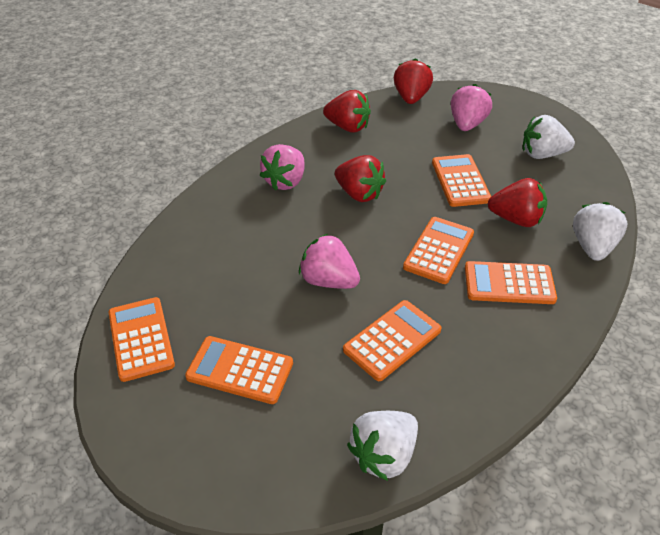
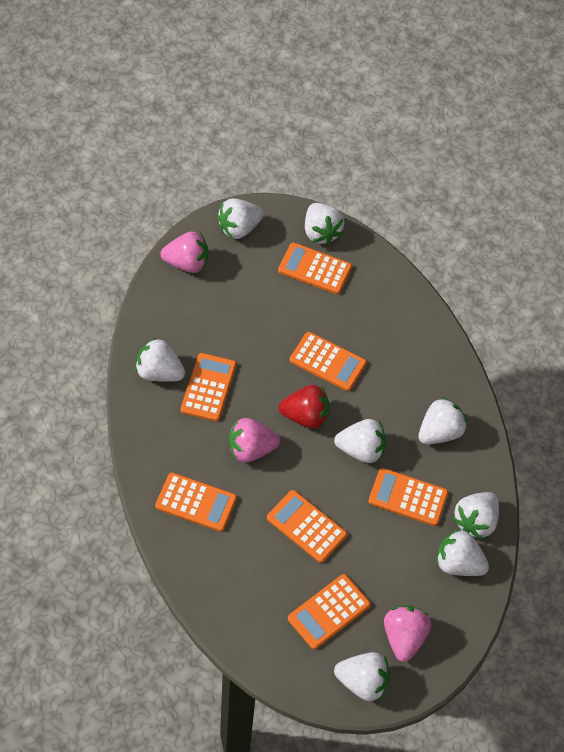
orange calculator: 6 -> 7
red strawberry: 4 -> 1
white strawberry: 3 -> 8

